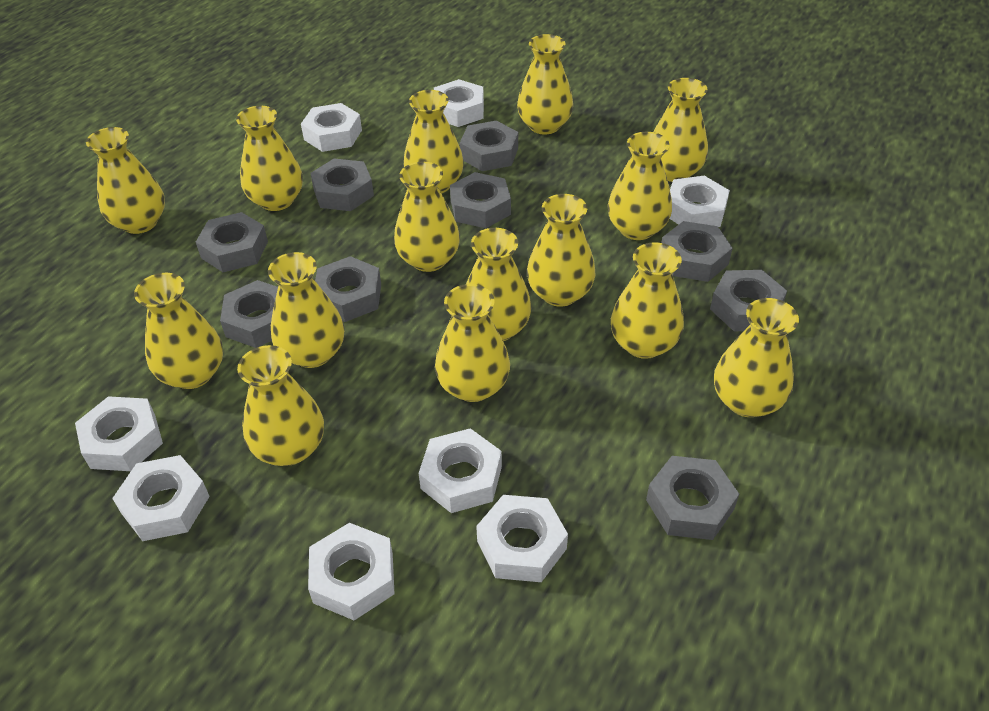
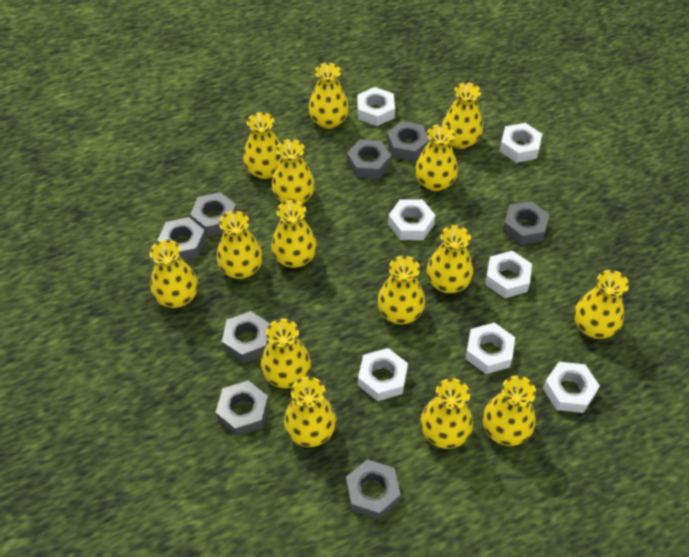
grey nut: 9 -> 8
white nut: 8 -> 7

